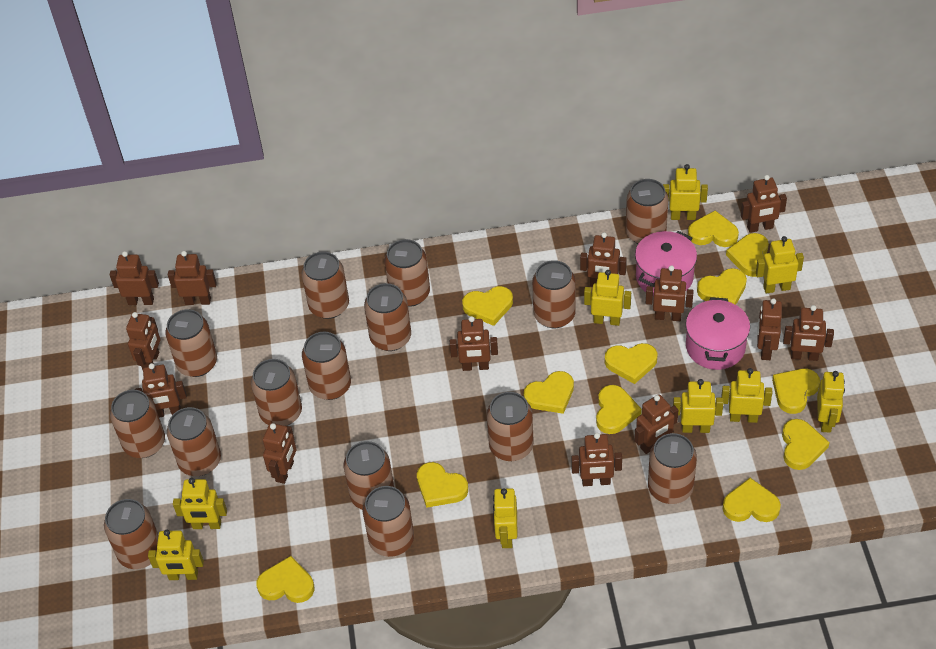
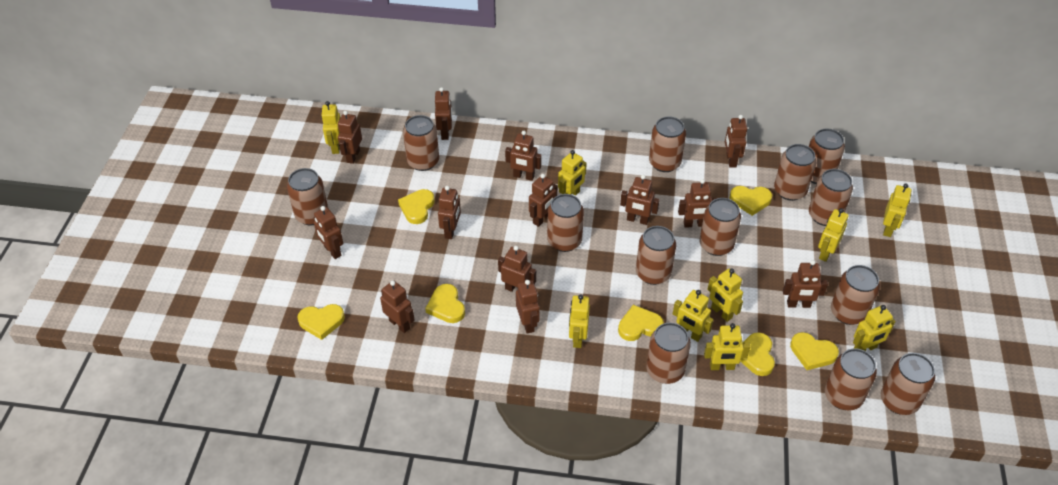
brown can: 15 -> 13
pink pot: 2 -> 0
yellow heart: 12 -> 7

